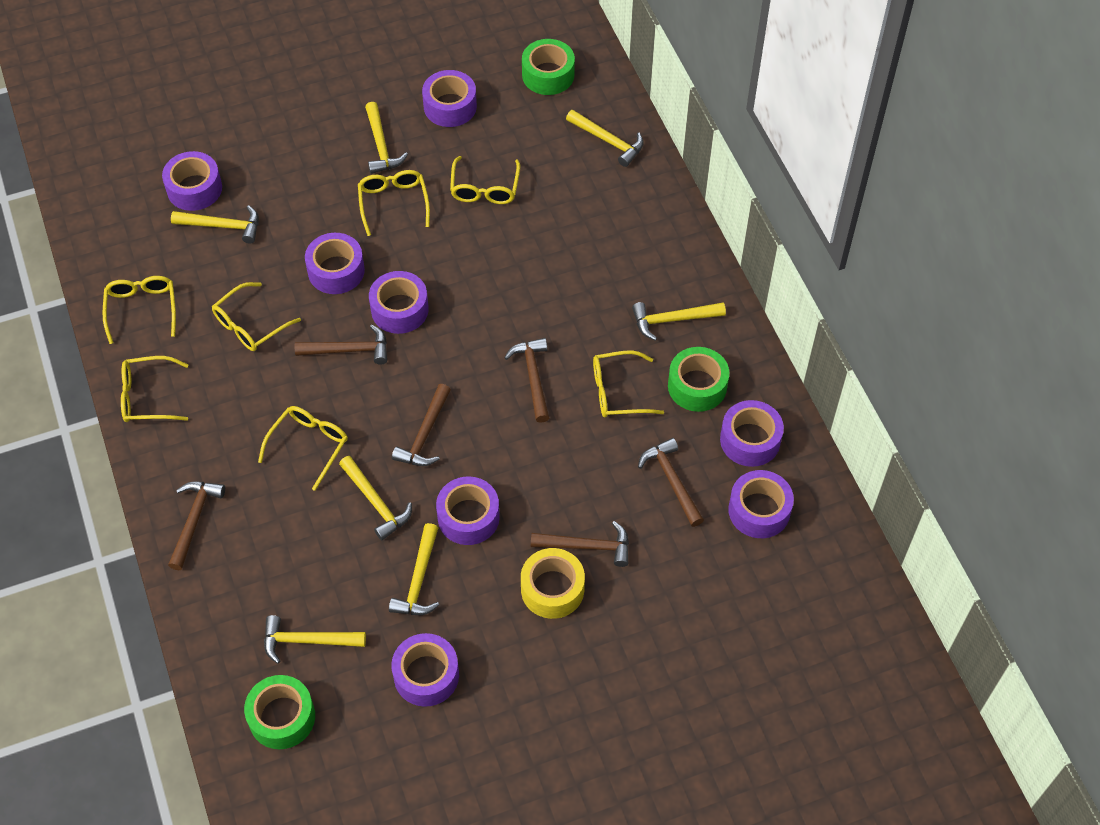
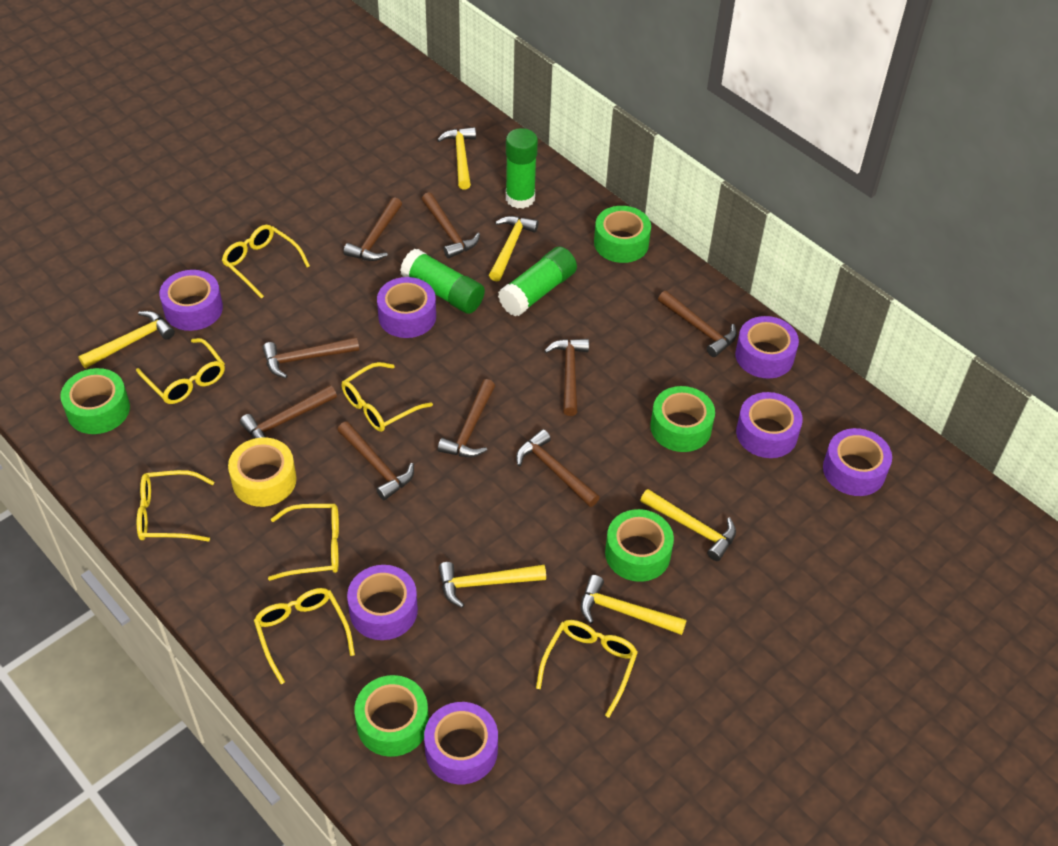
brown hammer: 6 -> 9
green glue stick: 0 -> 3
green tape: 3 -> 5
purple tape: 8 -> 7
yellow hammer: 7 -> 6

